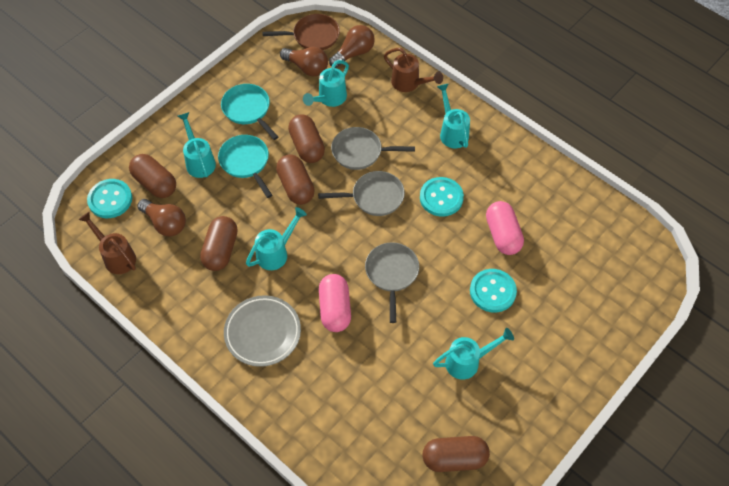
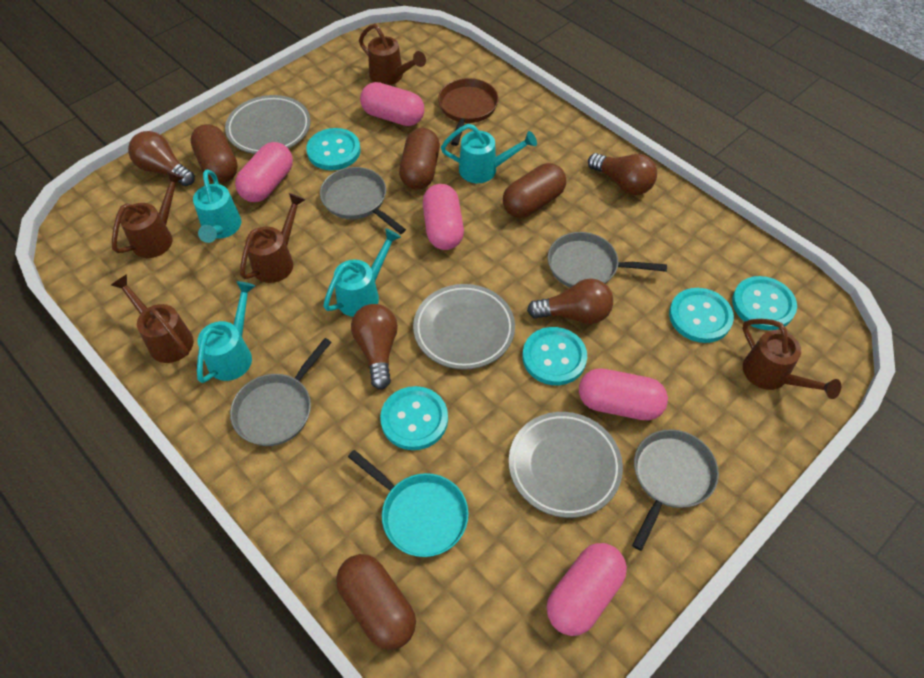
brown capsule: 5 -> 4
brown light bulb: 3 -> 4
brown watering can: 2 -> 5
grey pan: 3 -> 4
grey plate: 1 -> 3
pink capsule: 2 -> 5
turquoise button: 3 -> 5
turquoise pan: 2 -> 1
turquoise watering can: 5 -> 4

